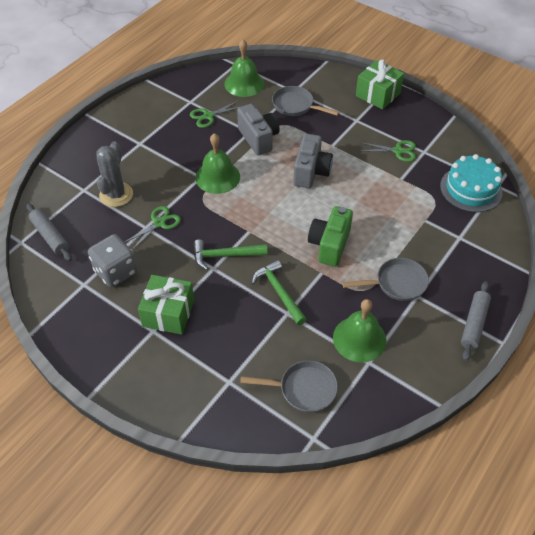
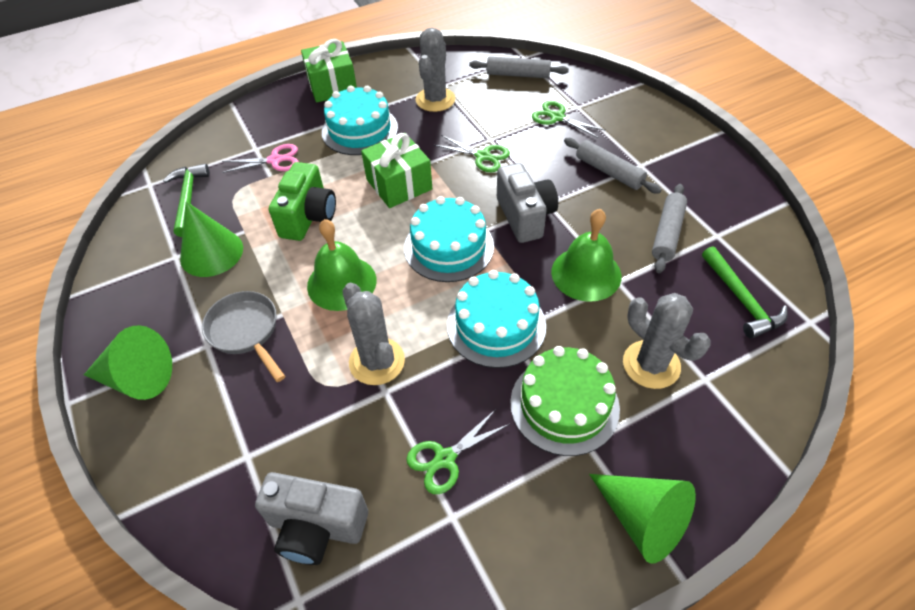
green bell: 3 -> 2
green cake: 0 -> 1
green cone: 0 -> 3
grey cactus: 1 -> 3
grey dice: 1 -> 0
grey pan: 3 -> 1
grey rolling pin: 2 -> 3
pink scissors: 0 -> 1
turquoise cake: 1 -> 3

